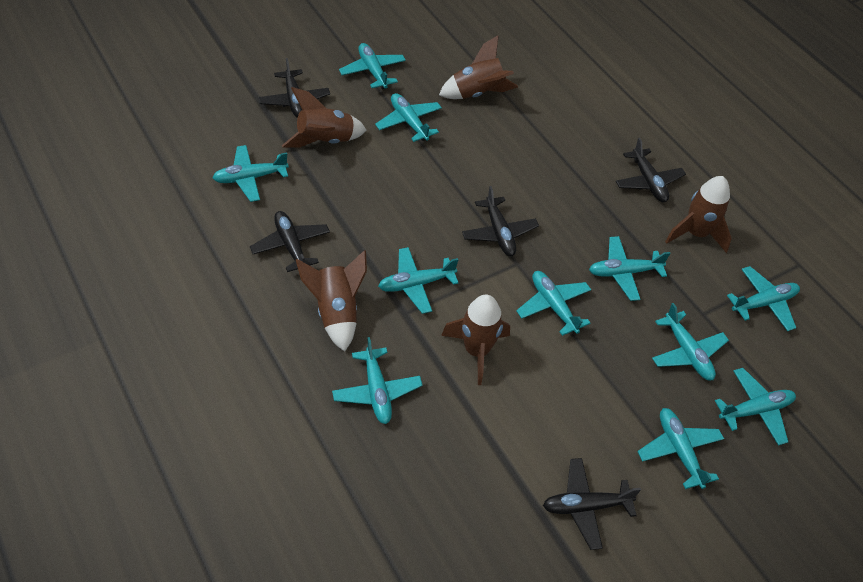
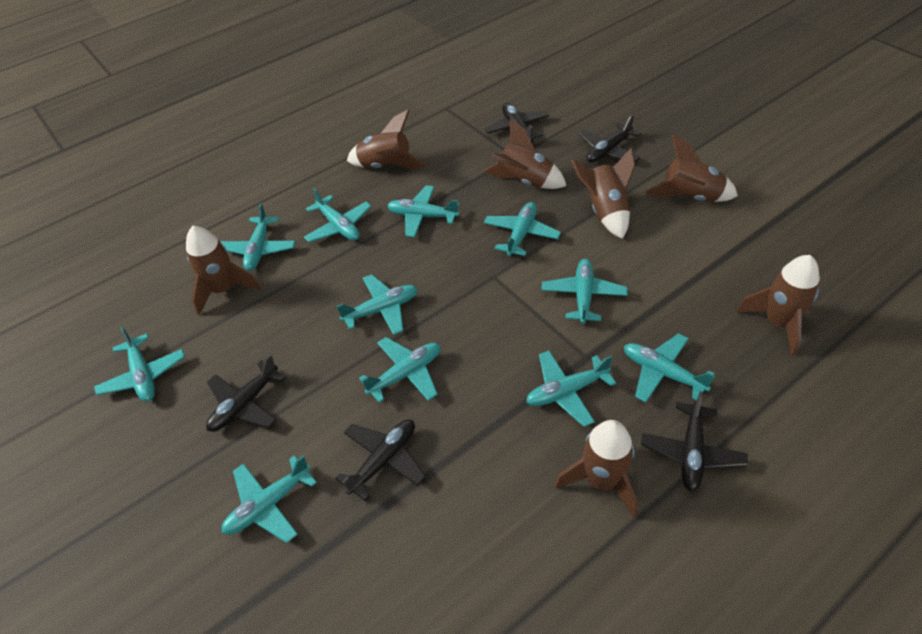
brown rocket: 5 -> 7

